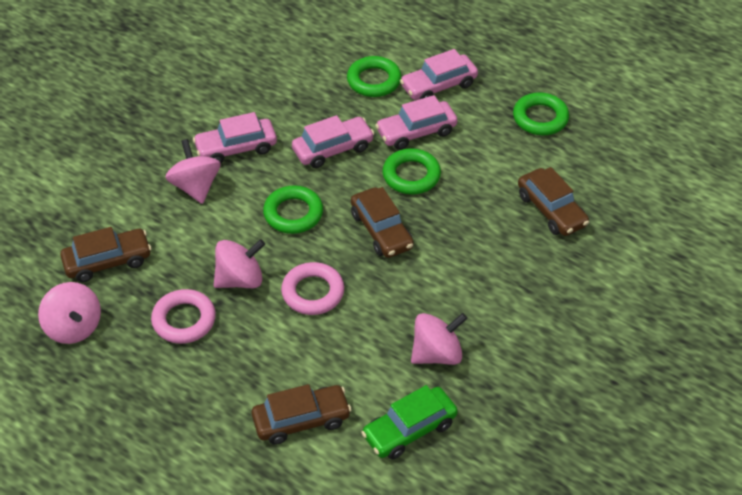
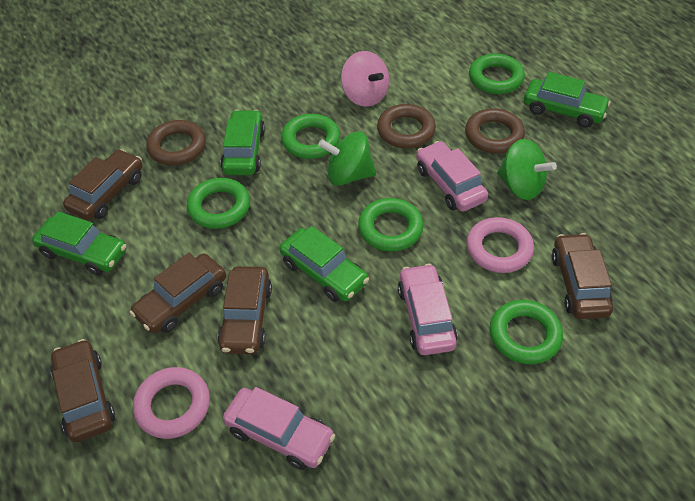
brown car: 4 -> 5
brown ring: 0 -> 3
green car: 1 -> 4
green ring: 4 -> 5
green spinning top: 0 -> 2
pink car: 4 -> 3
pink spinning top: 4 -> 1

